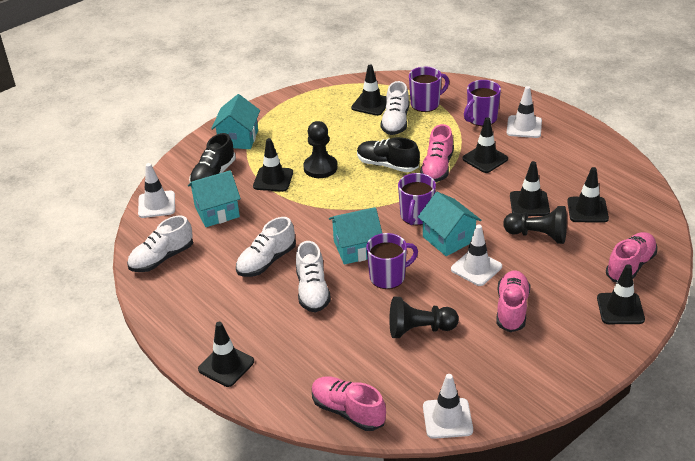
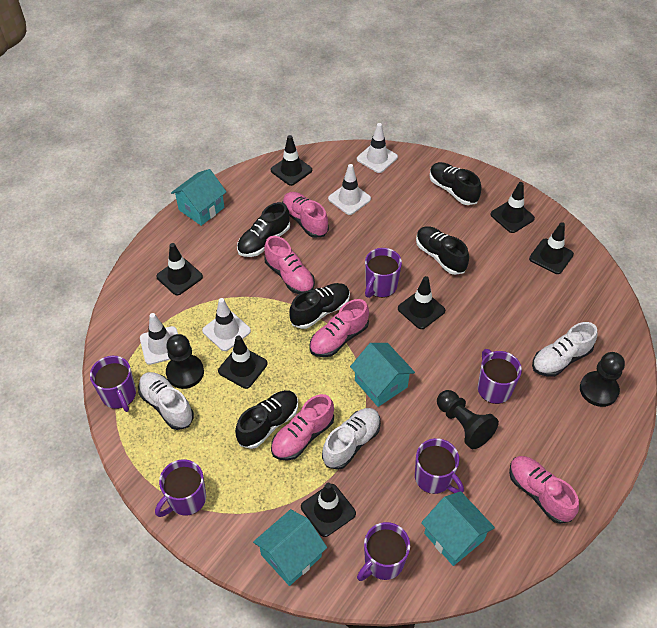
black shoe: 2 -> 5
pink shoe: 4 -> 5
purple mug: 4 -> 6
white shoe: 4 -> 3

